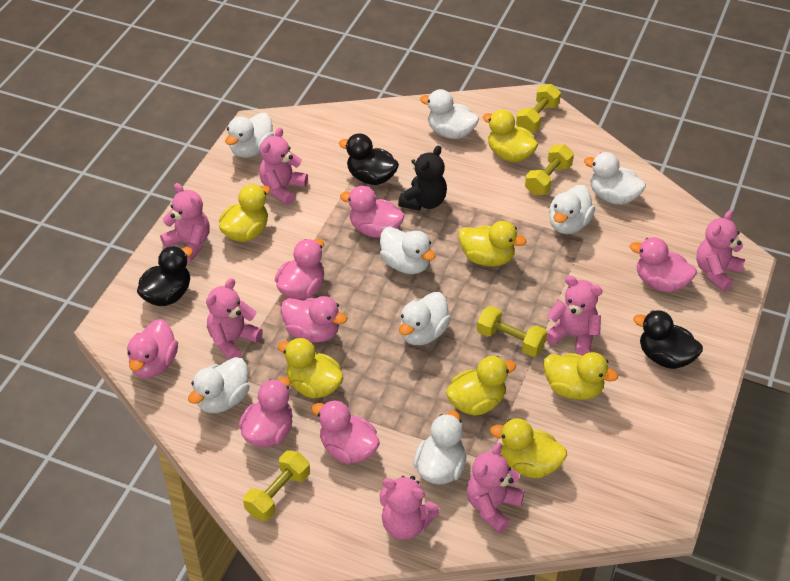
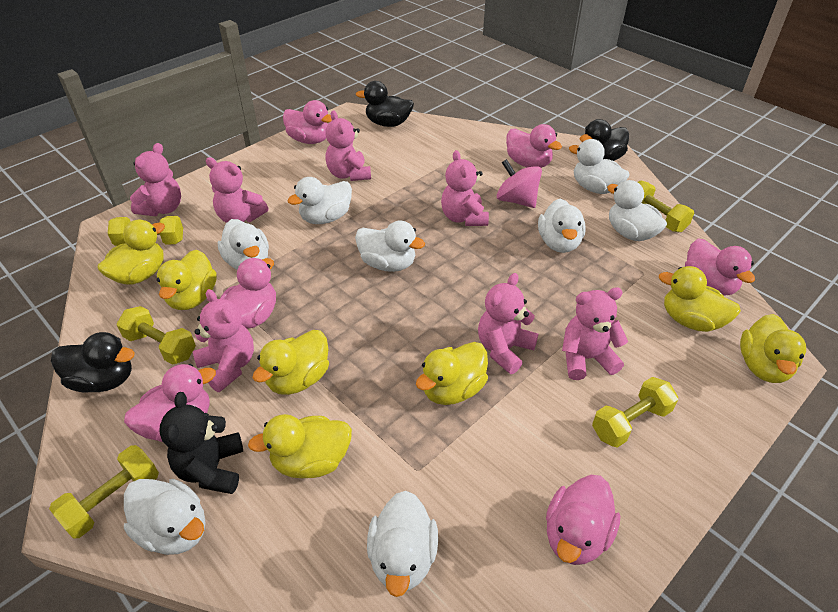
pink duck: 7 -> 6
pink spinning top: 0 -> 1
yellow dumbbell: 4 -> 5

